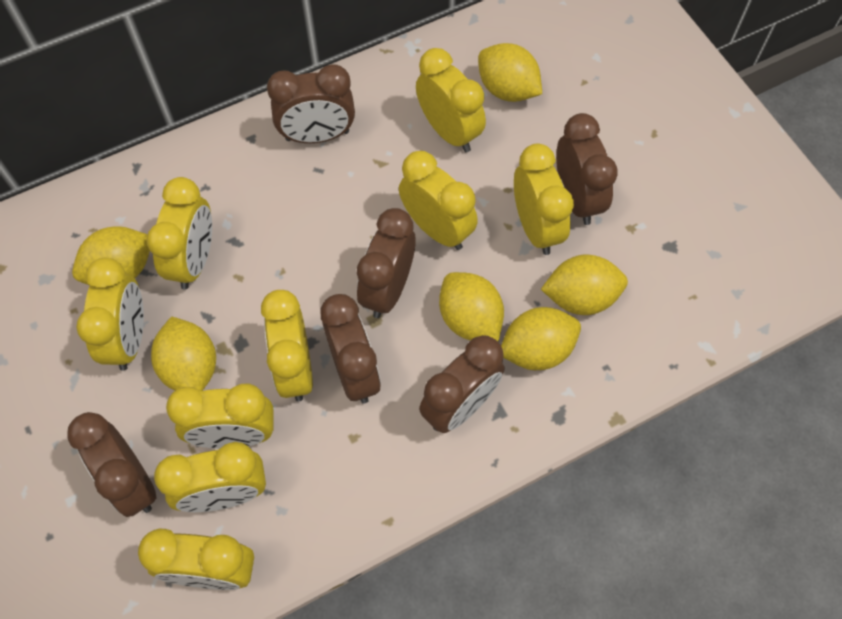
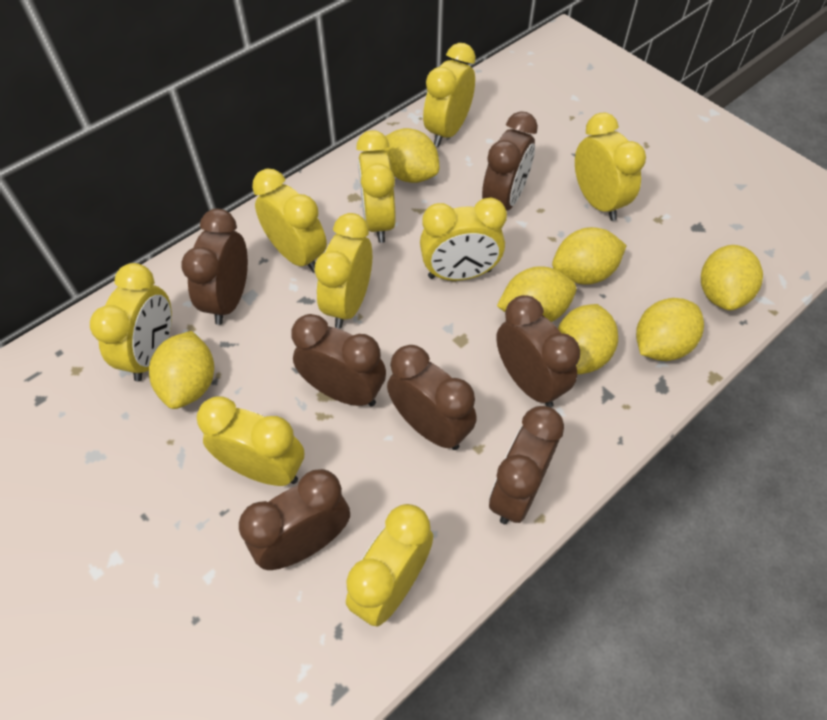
brown clock: 6 -> 7
yellow lemon: 6 -> 7

